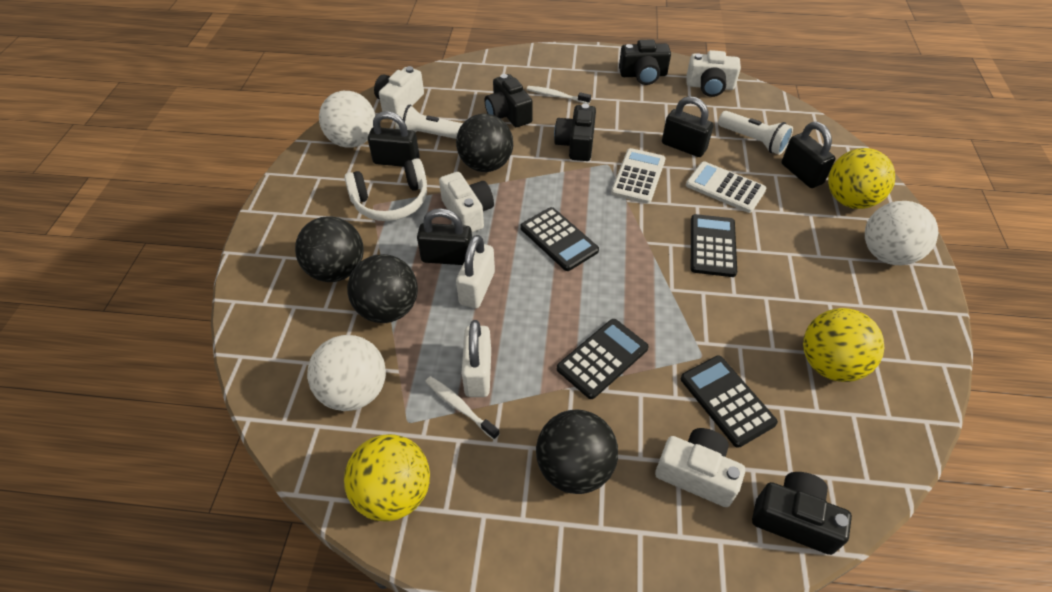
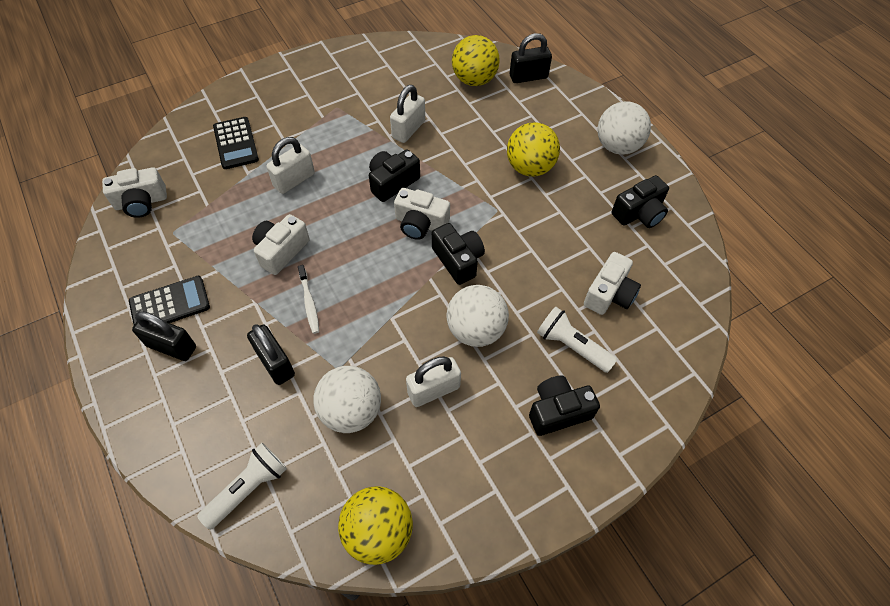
black ball: 4 -> 0
black calculator: 4 -> 2
black padlock: 4 -> 3
white calculator: 2 -> 0
white headphones: 1 -> 0
white padlock: 2 -> 3
white toothbrush: 2 -> 1

